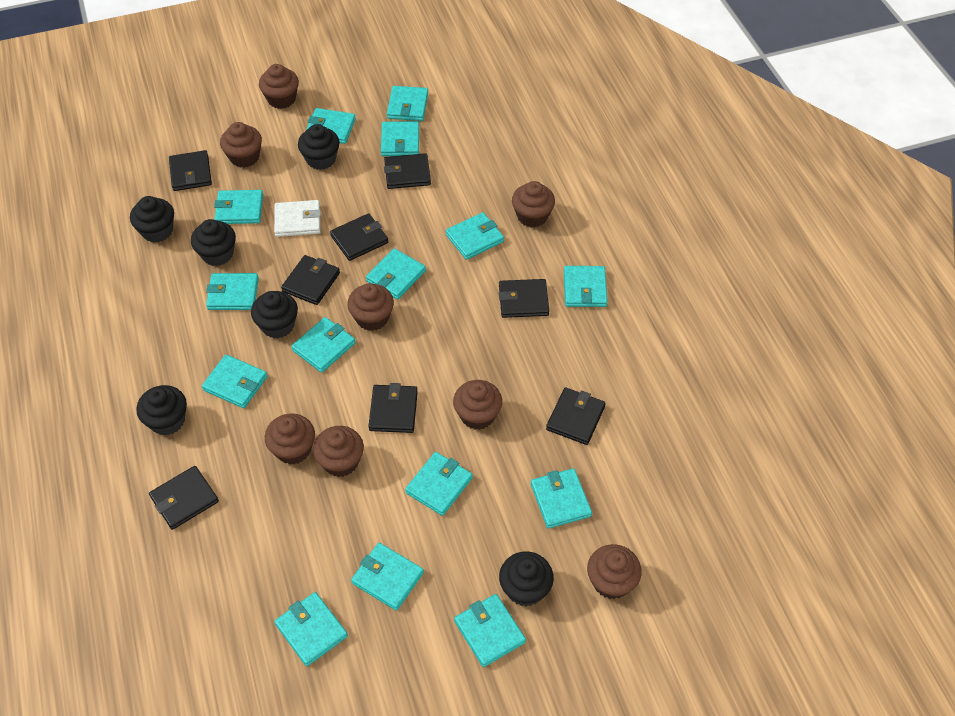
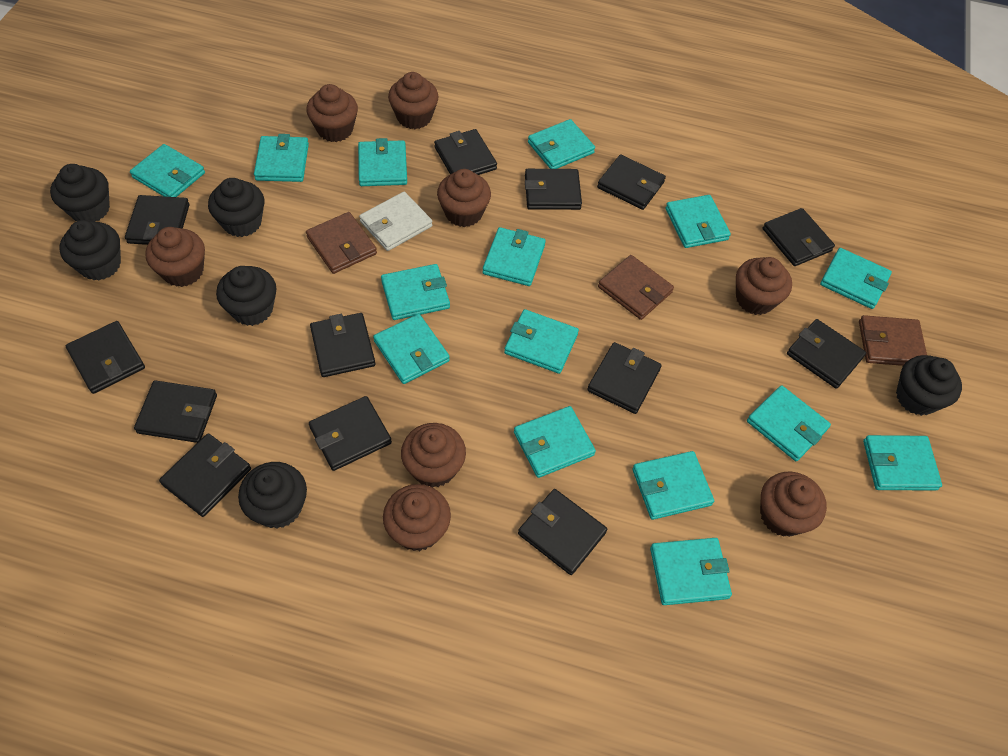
black wallet: 8 -> 13
brown wallet: 0 -> 3

